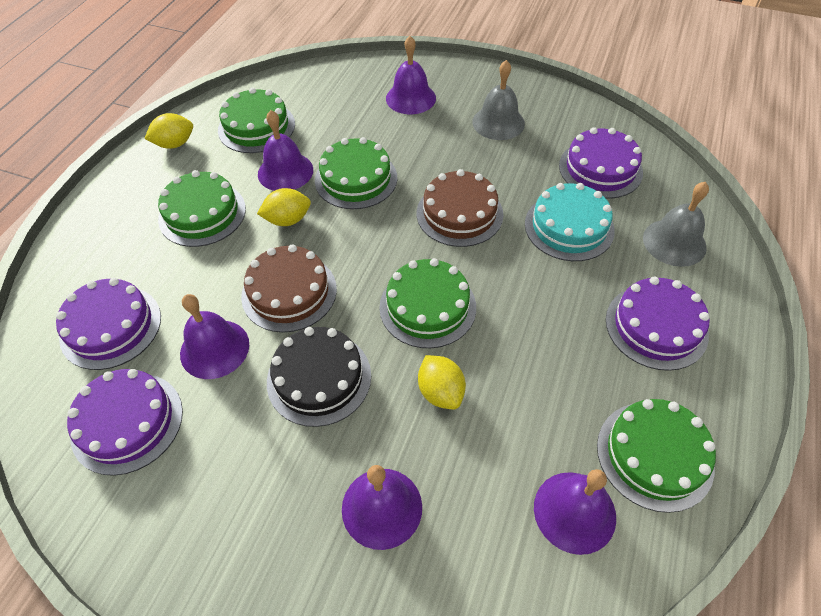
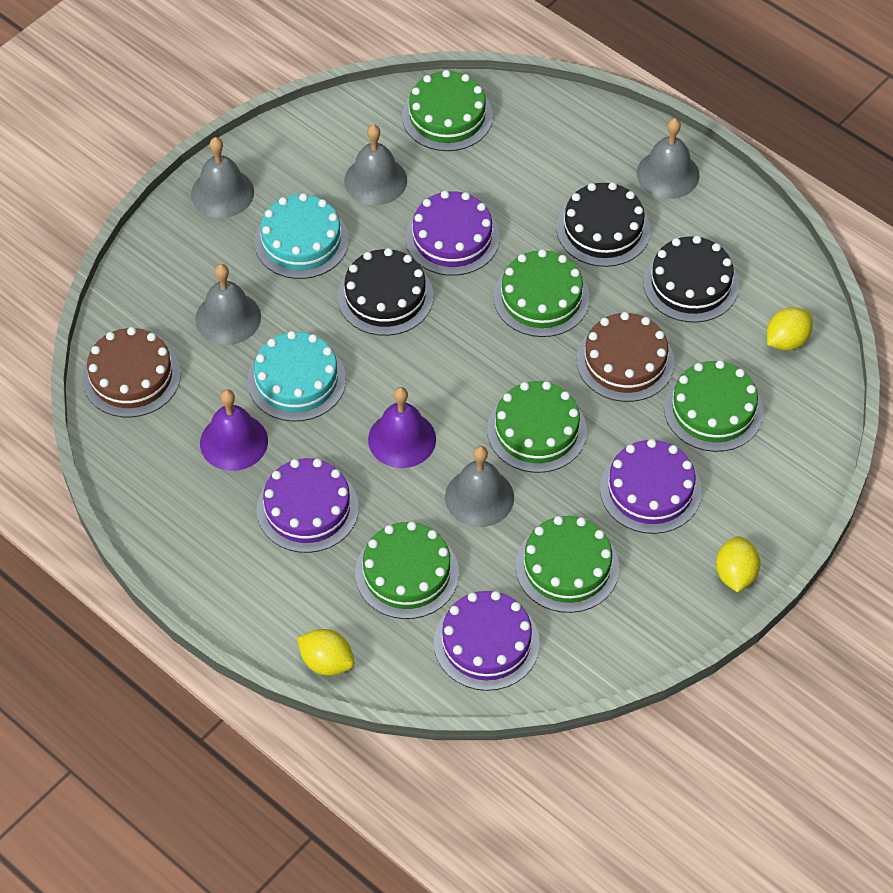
black cake: 1 -> 3
green cake: 5 -> 6
grey bell: 2 -> 5
purple bell: 5 -> 2
turquoise cake: 1 -> 2

